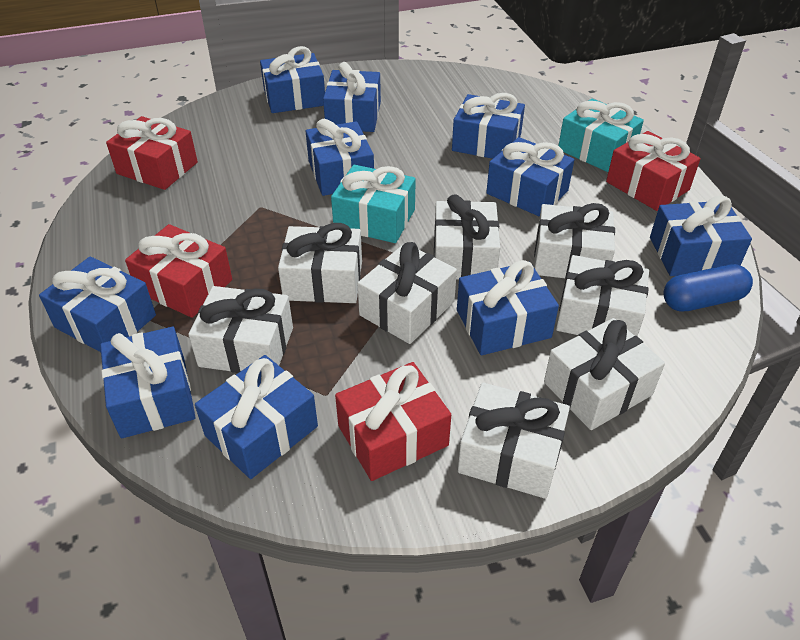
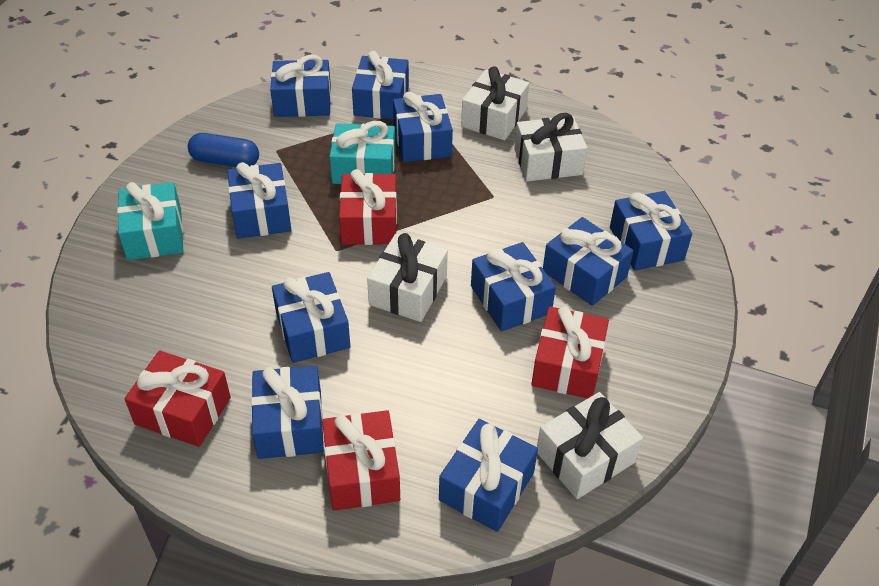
white gift: 8 -> 4

